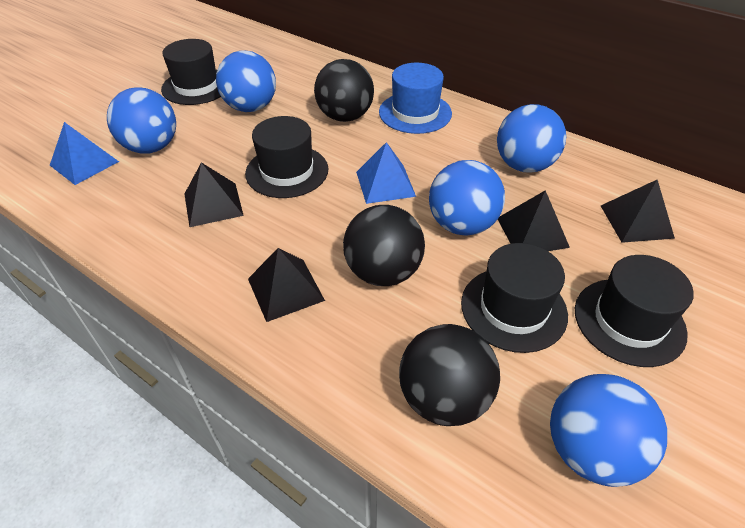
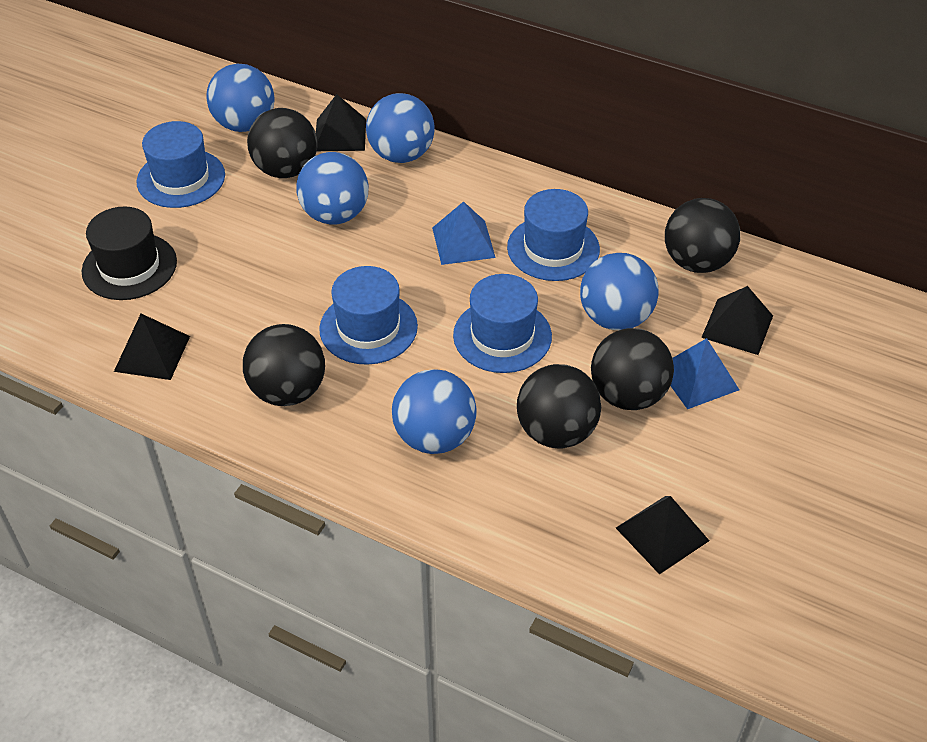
black ball: 3 -> 5
black hat: 4 -> 1
blue hat: 1 -> 4

